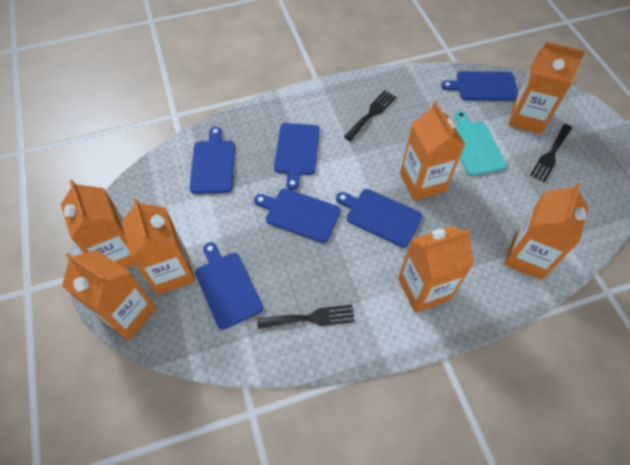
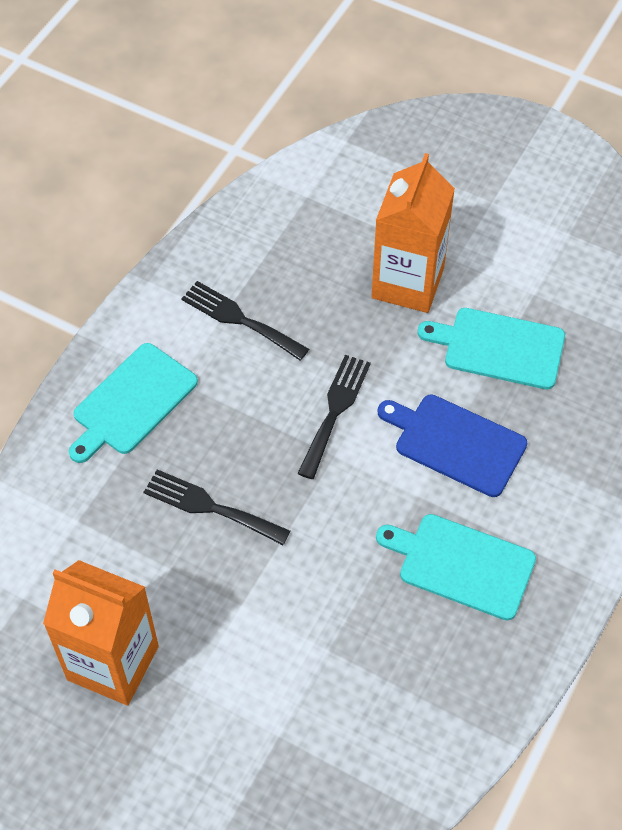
blue cutting board: 6 -> 1
orange carton: 7 -> 2
turquoise cutting board: 1 -> 3

